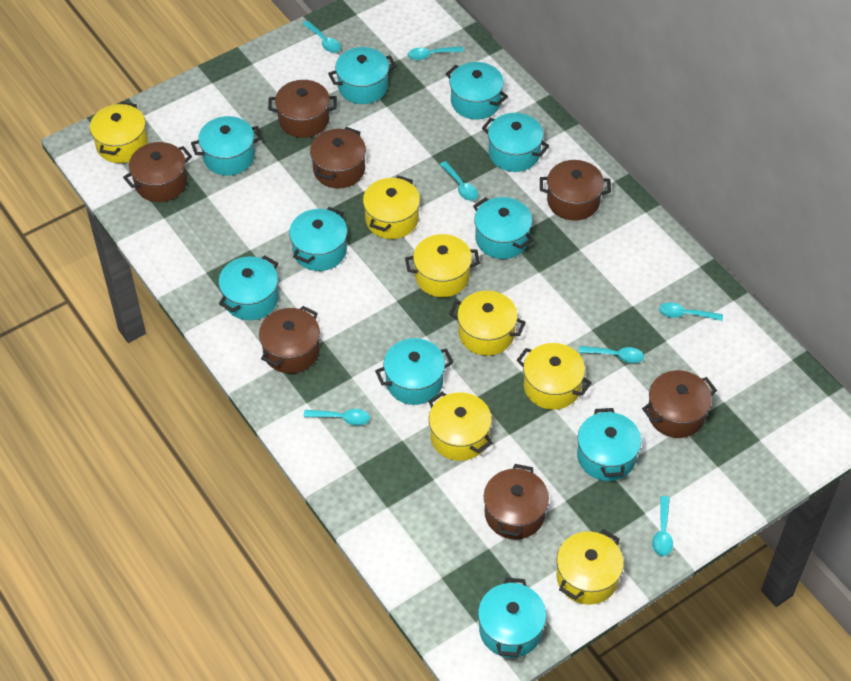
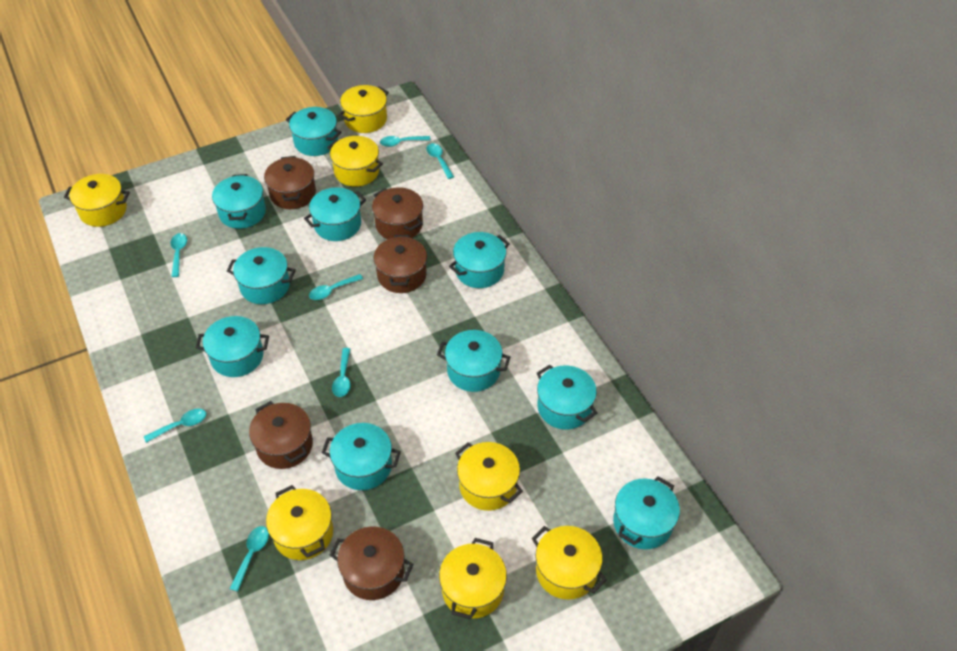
brown pot: 7 -> 5

